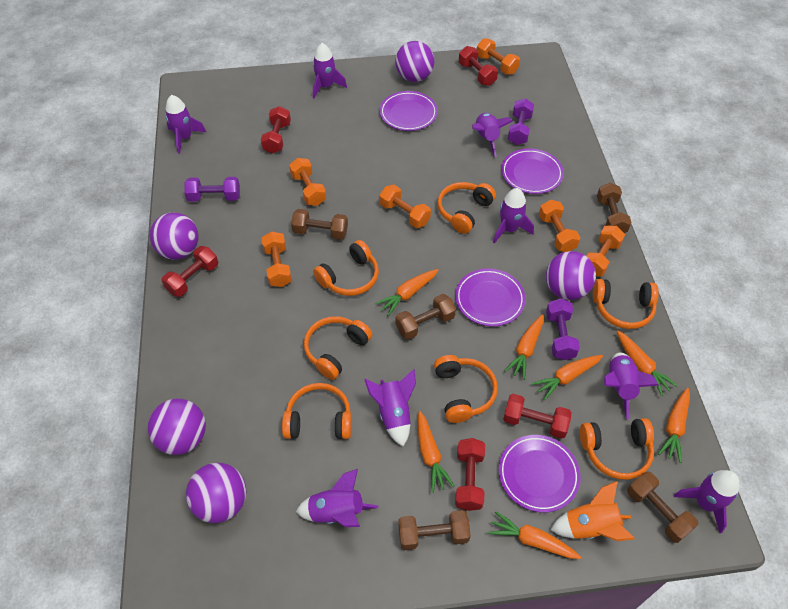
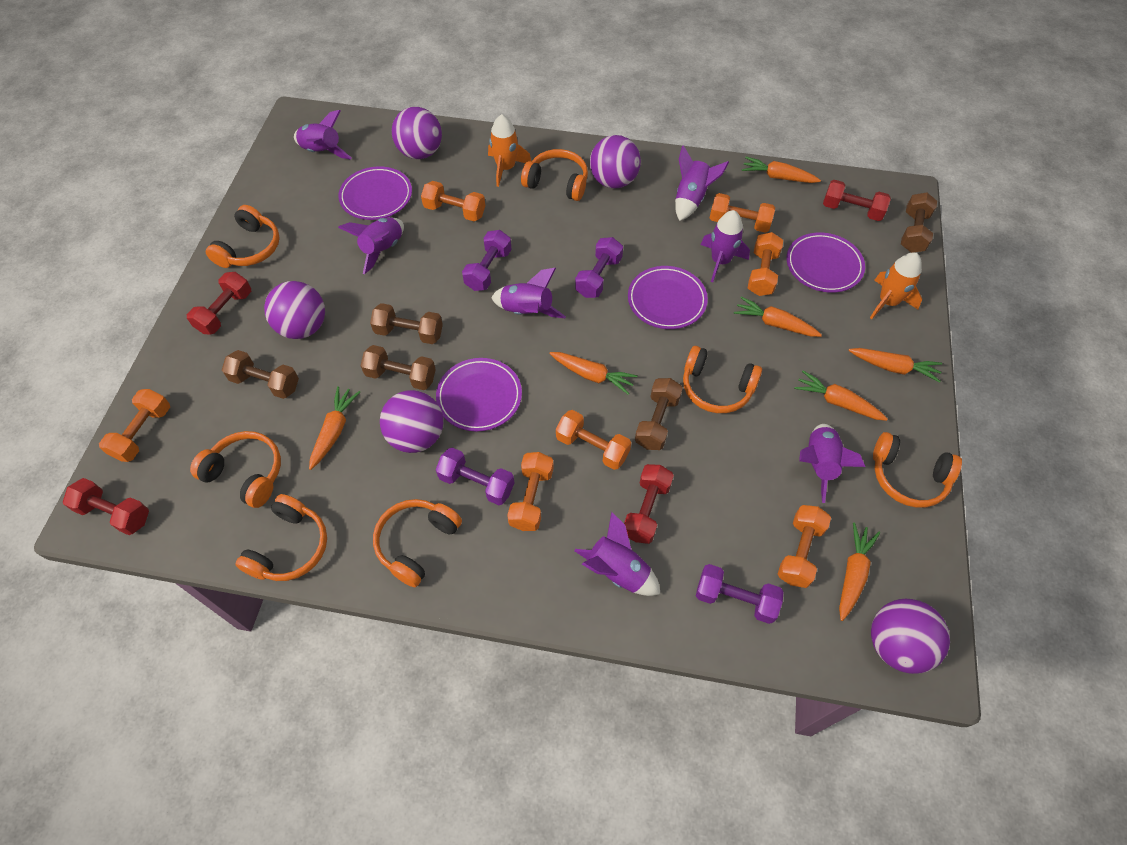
orange dumbbell: 6 -> 7
orange rocket: 1 -> 2
purple dumbbell: 3 -> 4
purple rocket: 8 -> 7
red dumbbell: 5 -> 4

